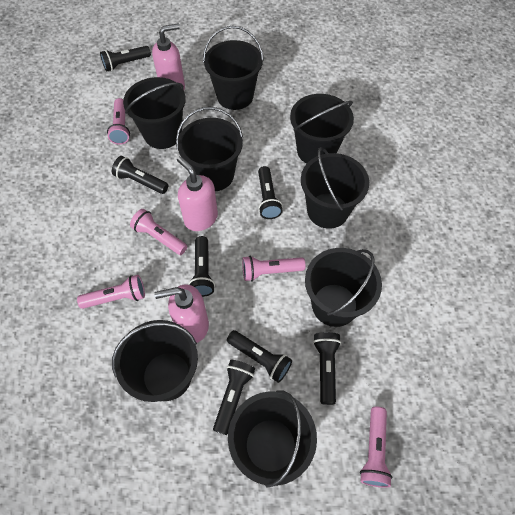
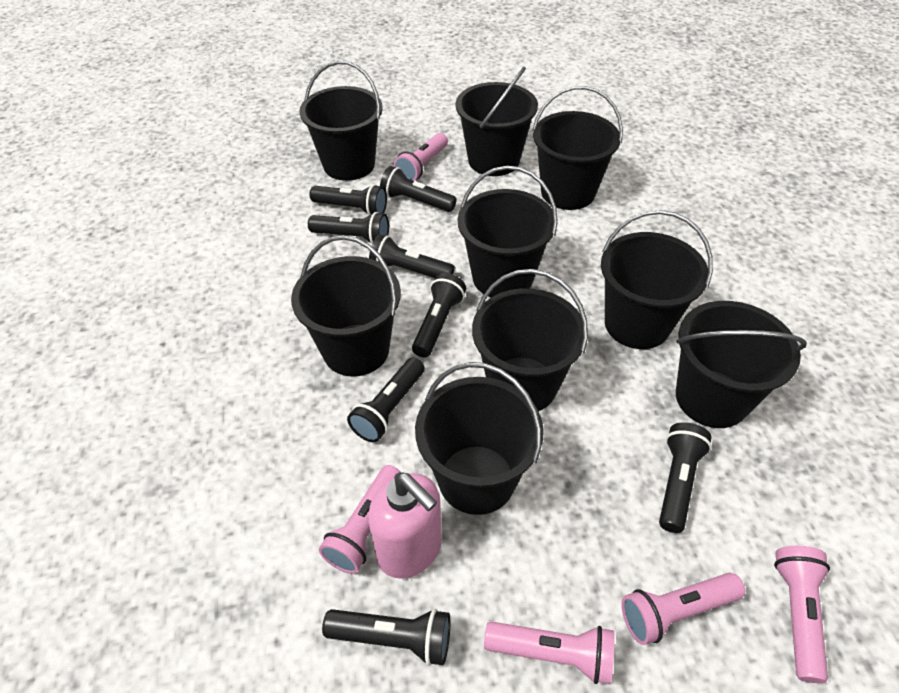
black bucket: 8 -> 9
black flashlight: 7 -> 8
pink soap dispenser: 3 -> 1

